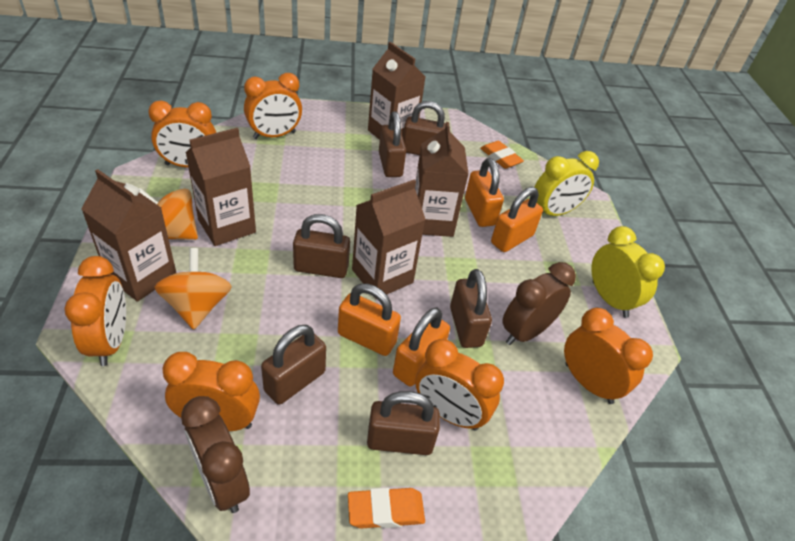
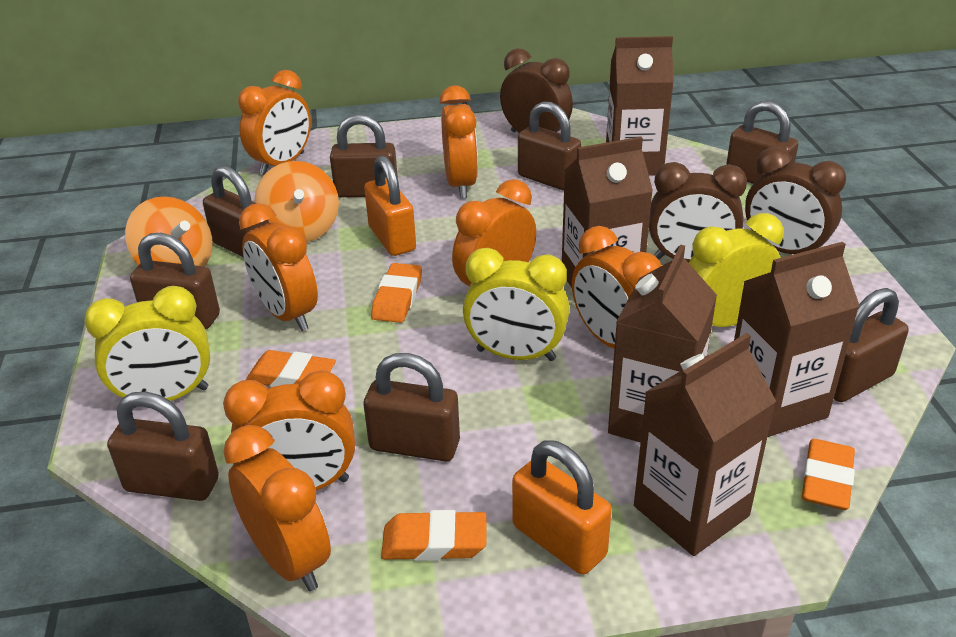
brown clock: 2 -> 3
brown padlock: 6 -> 8
orange clock: 6 -> 7
orange eraser: 2 -> 4
orange padlock: 4 -> 2
yellow clock: 2 -> 3

